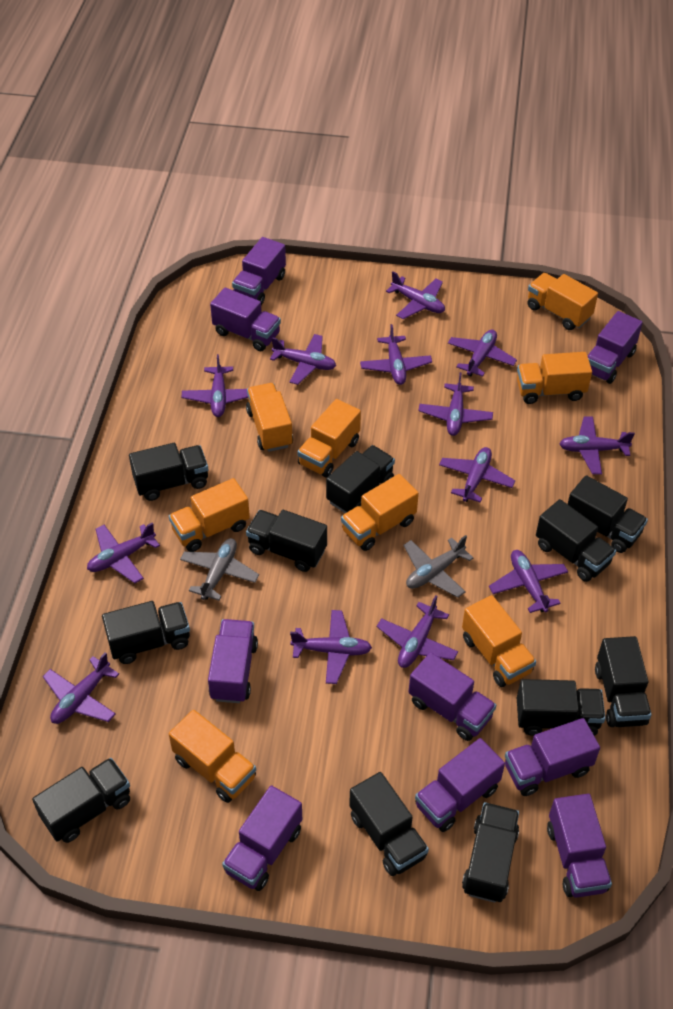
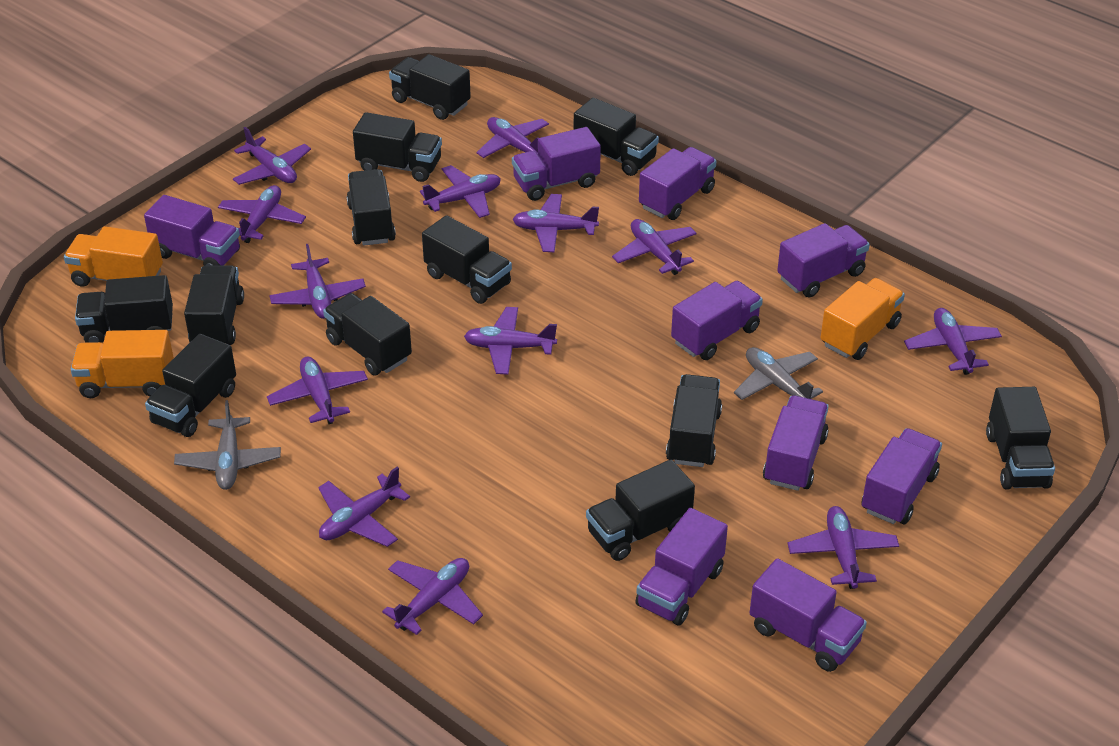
black truck: 11 -> 12
orange truck: 8 -> 3

